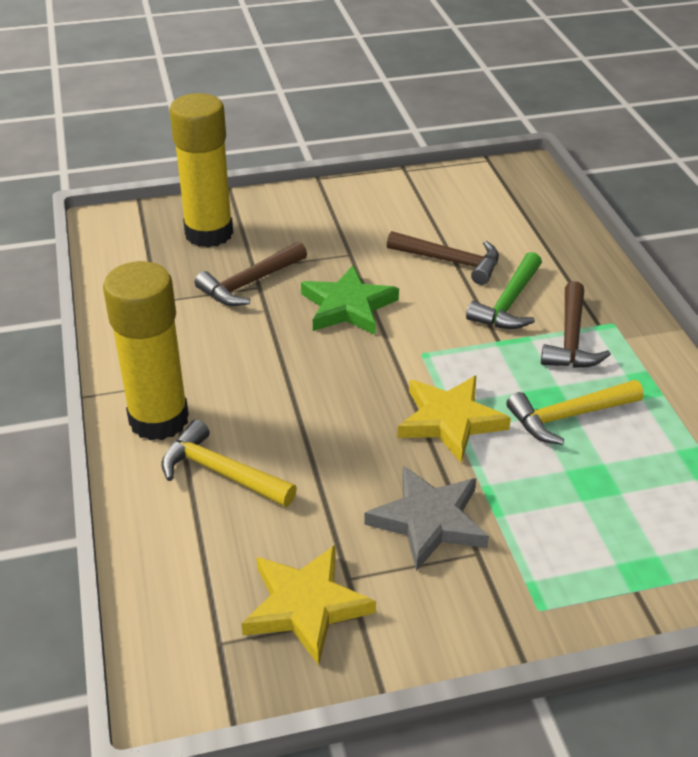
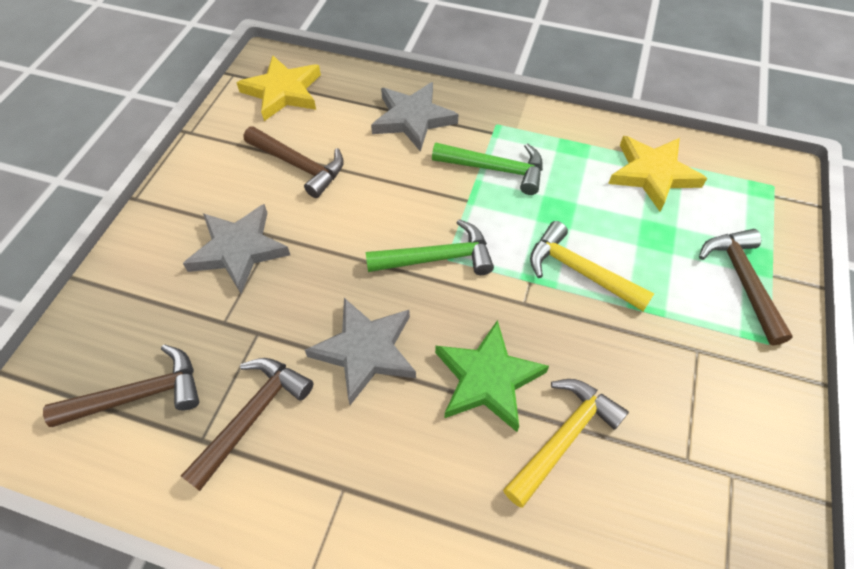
brown hammer: 3 -> 4
green hammer: 1 -> 2
grey star: 1 -> 3
yellow glue stick: 2 -> 0

